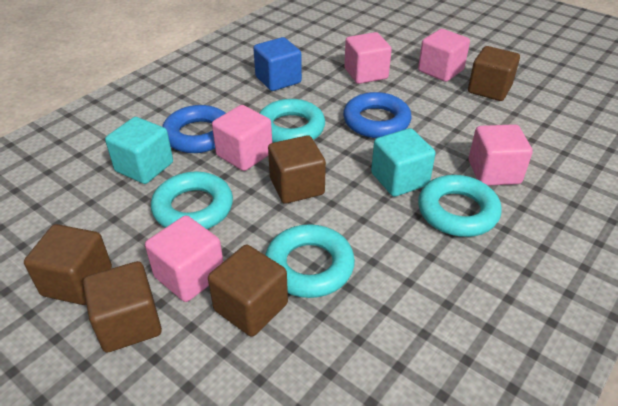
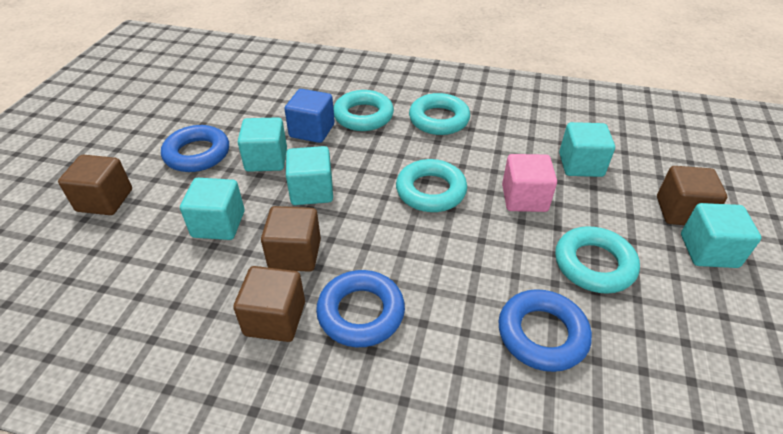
blue ring: 2 -> 3
brown cube: 5 -> 4
pink cube: 5 -> 1
turquoise cube: 2 -> 5

